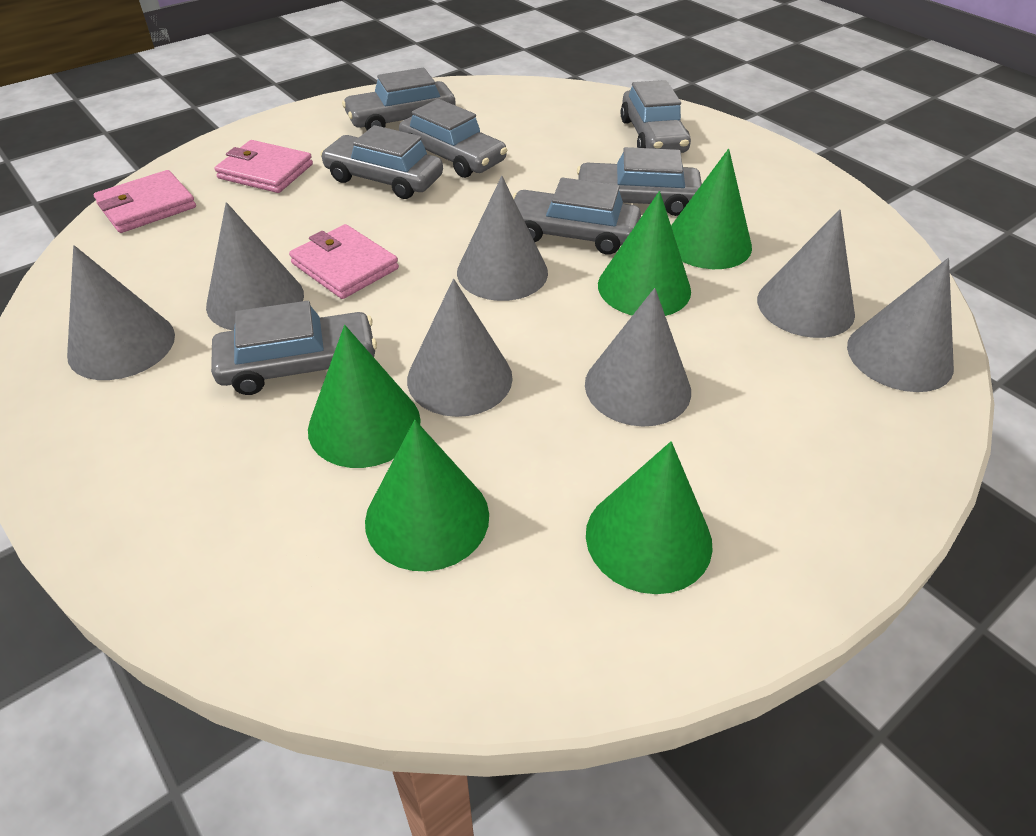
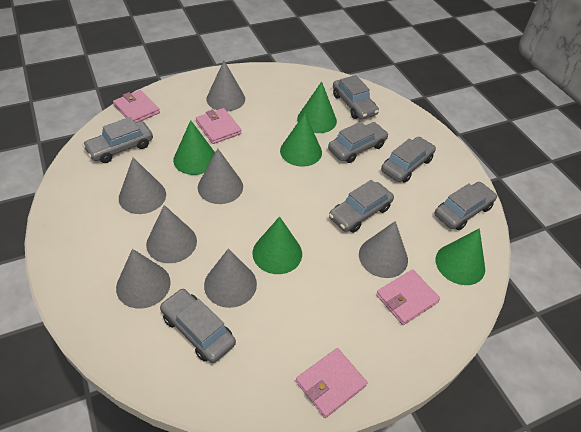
pink wallet: 3 -> 4

